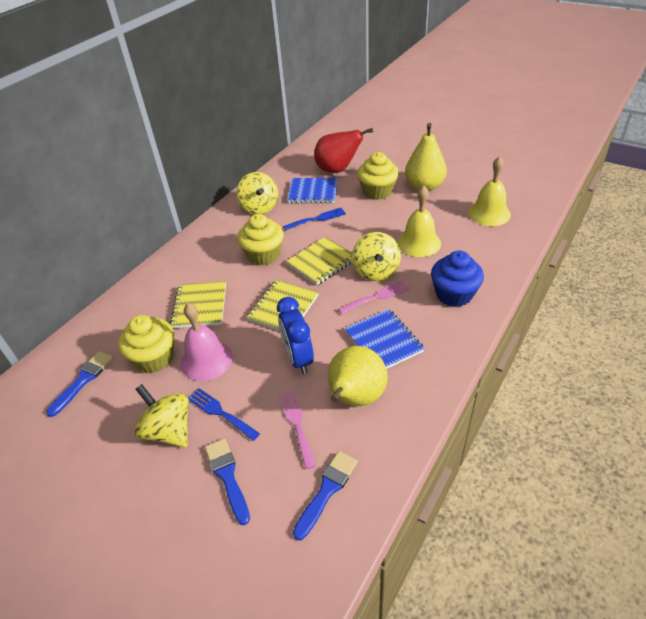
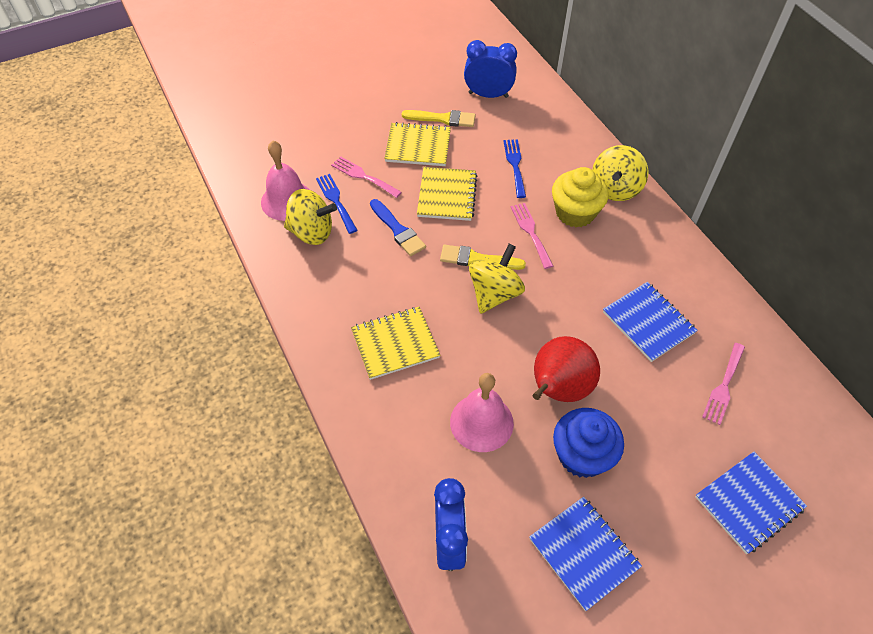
blue brush: 3 -> 1
blue clock: 1 -> 2
blue notebook: 2 -> 3
pink bell: 1 -> 2
pink fork: 2 -> 3
yellow bell: 2 -> 0
yellow brush: 0 -> 2
yellow cupcake: 3 -> 1
yellow pear: 2 -> 0

